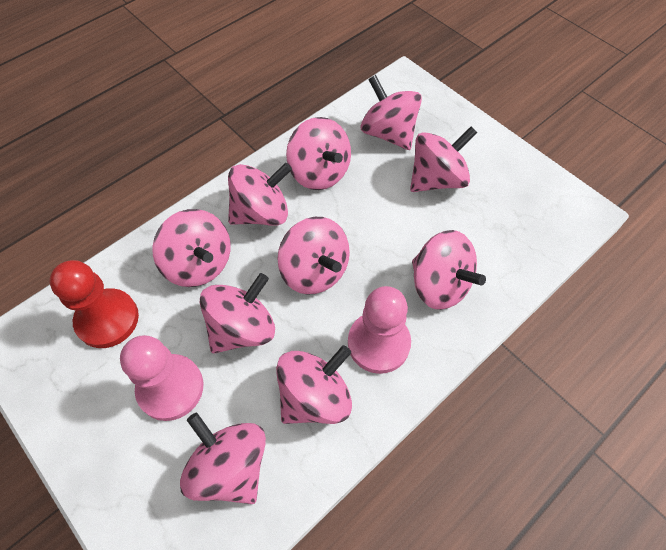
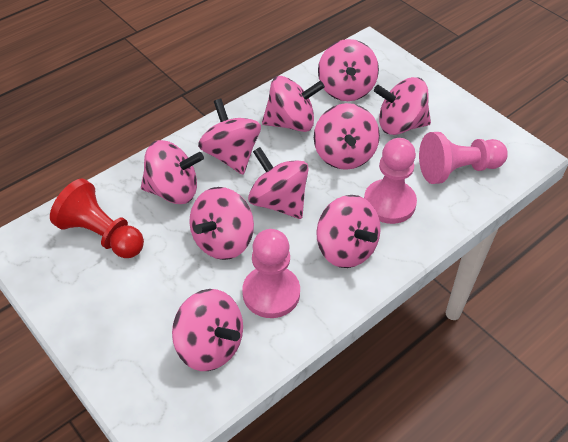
pink pawn: 2 -> 3

